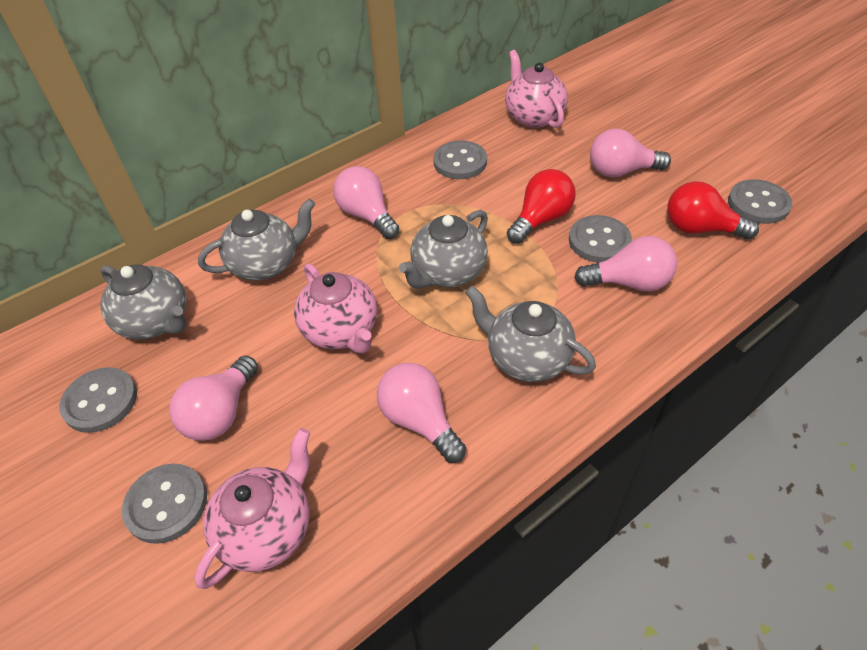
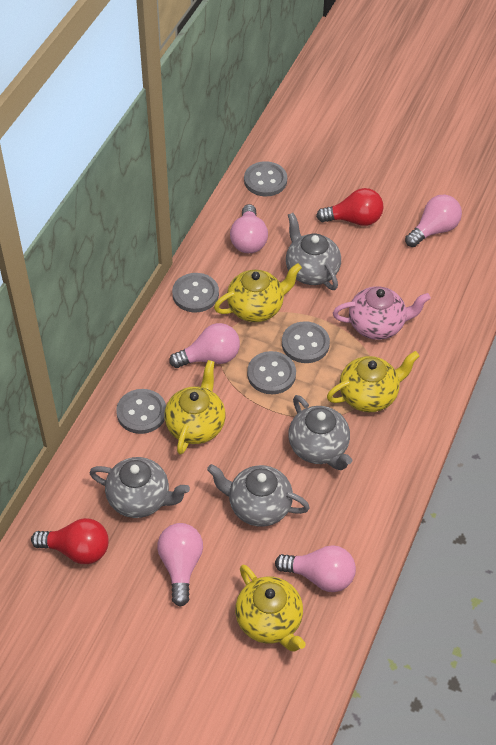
pink teapot: 3 -> 1
yellow teapot: 0 -> 4

